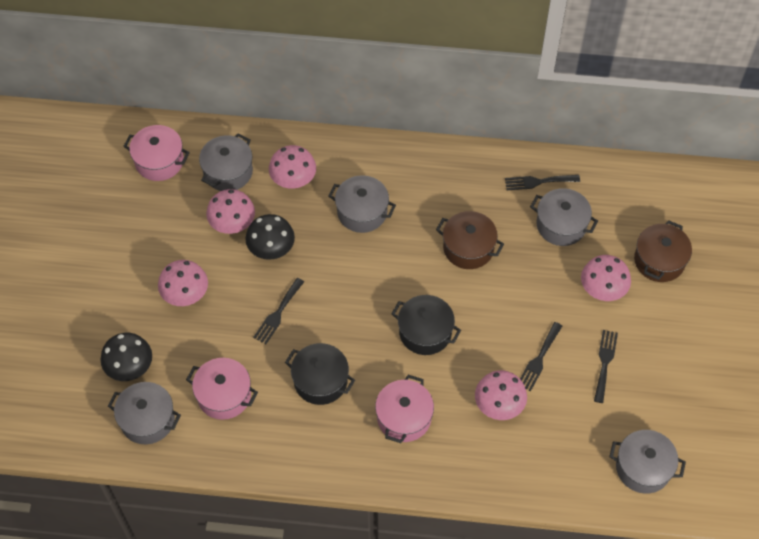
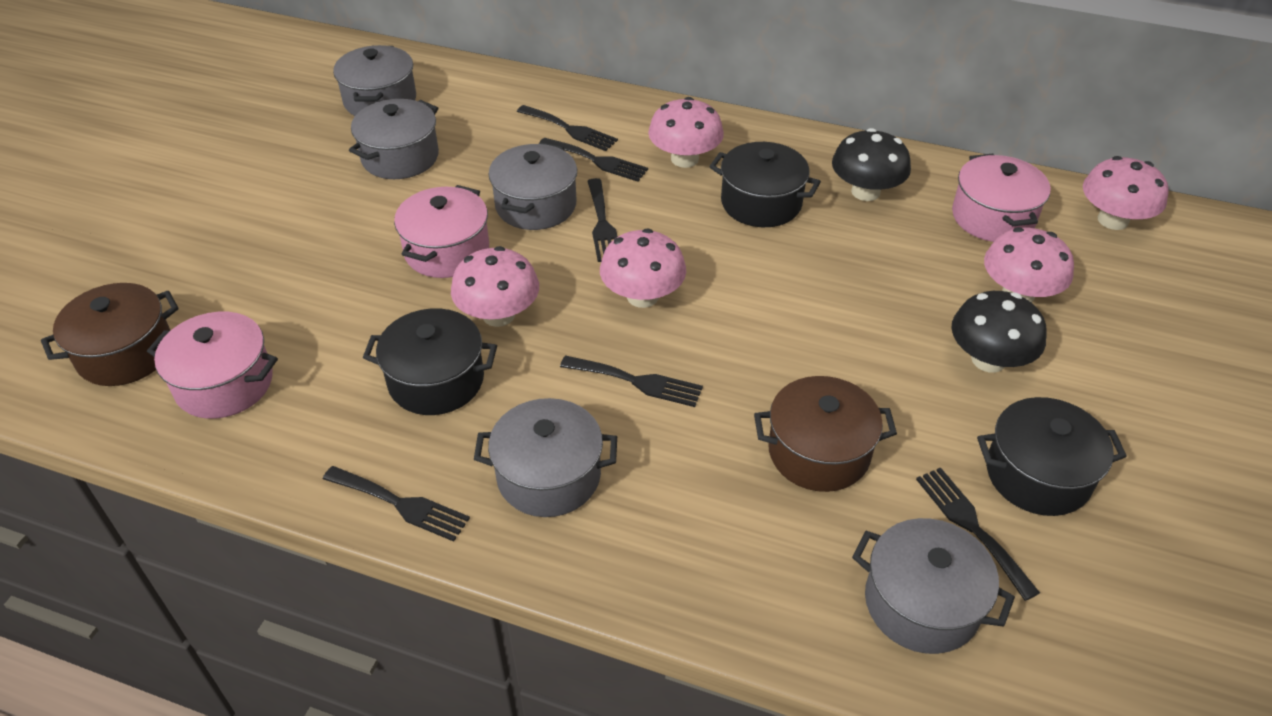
black fork: 4 -> 6
black pot: 2 -> 3

